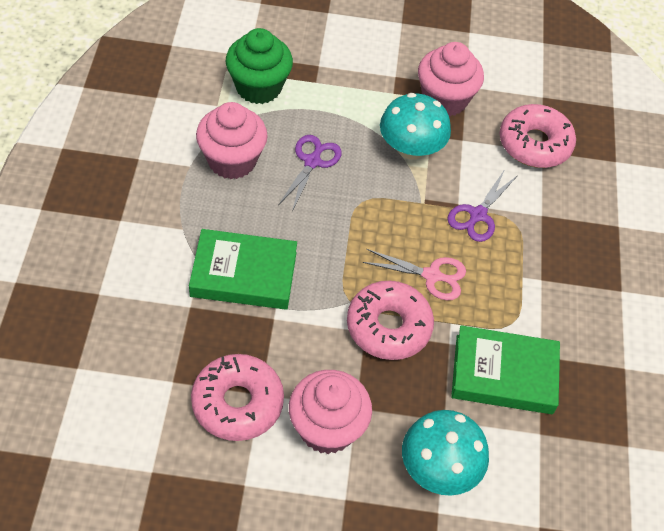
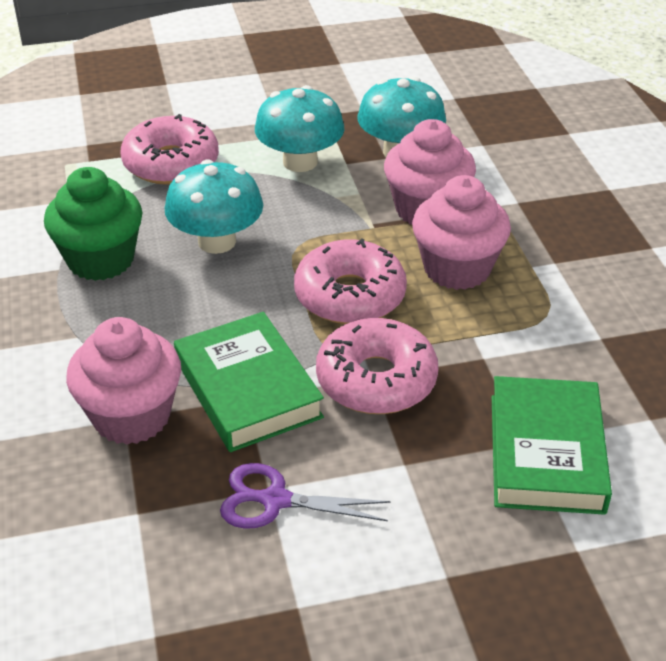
pink scissors: 1 -> 0
purple scissors: 2 -> 1
turquoise mushroom: 2 -> 3

